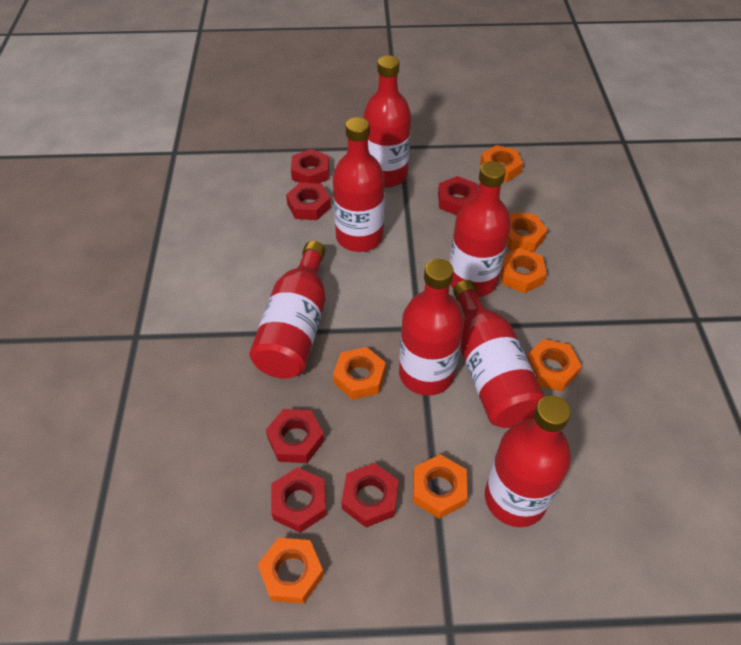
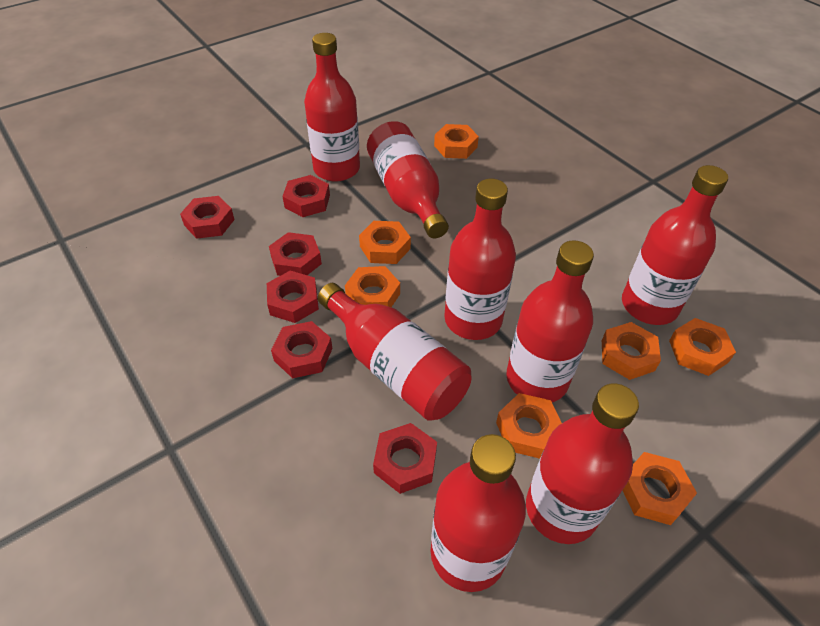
red bottle: 7 -> 8

